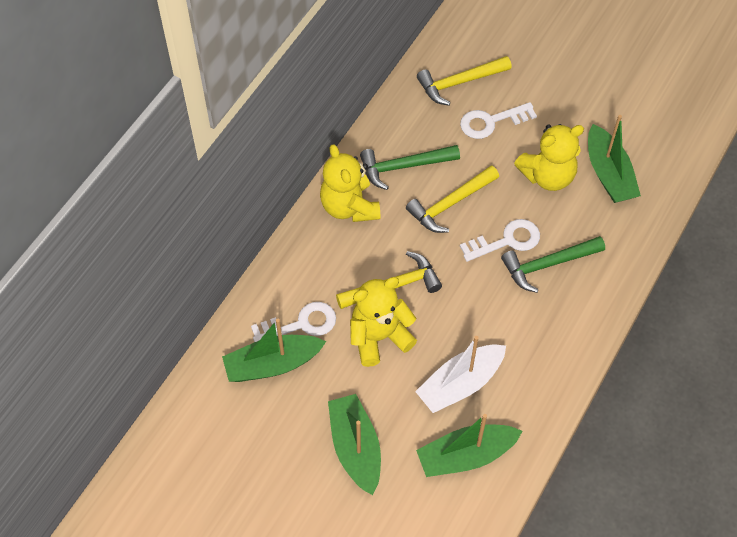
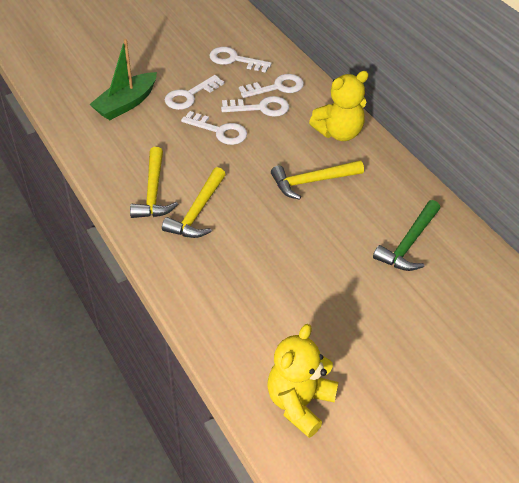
green boat: 4 -> 1
green hammer: 2 -> 1
white boat: 1 -> 0
white key: 3 -> 5
yellow teddy bear: 3 -> 2

